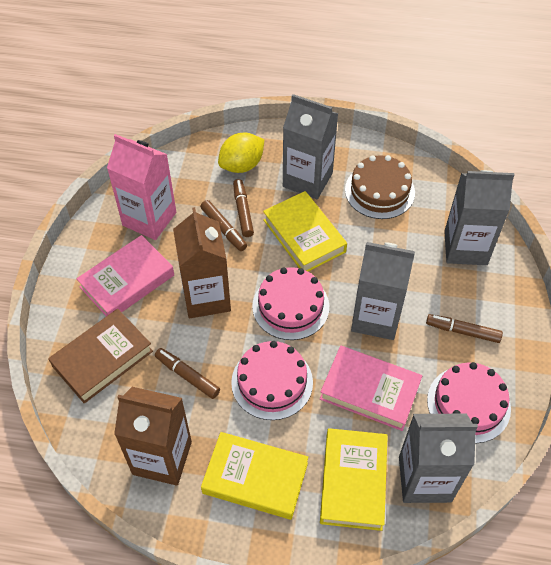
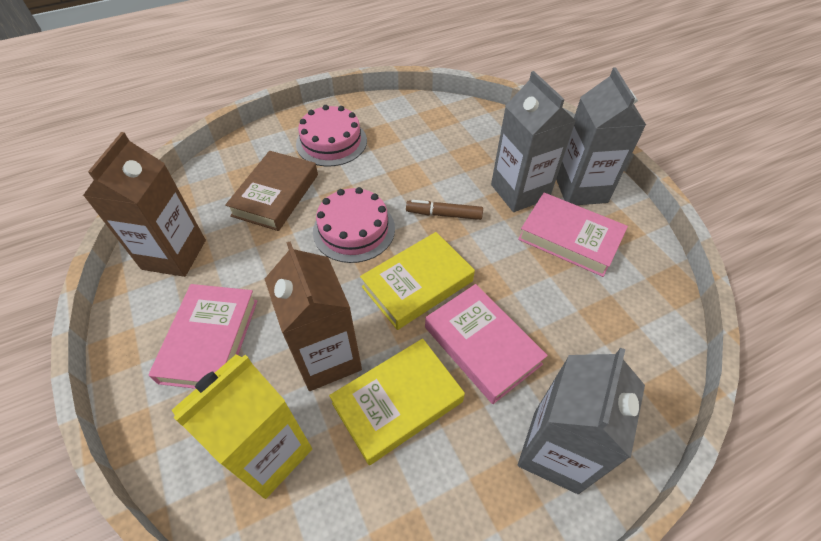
brown cake: 1 -> 0
brown marker: 4 -> 1
grey carton: 4 -> 3
pink book: 2 -> 3
pink cake: 3 -> 2
pink carton: 1 -> 0
yellow book: 3 -> 2
yellow carton: 0 -> 1
yellow lemon: 1 -> 0

